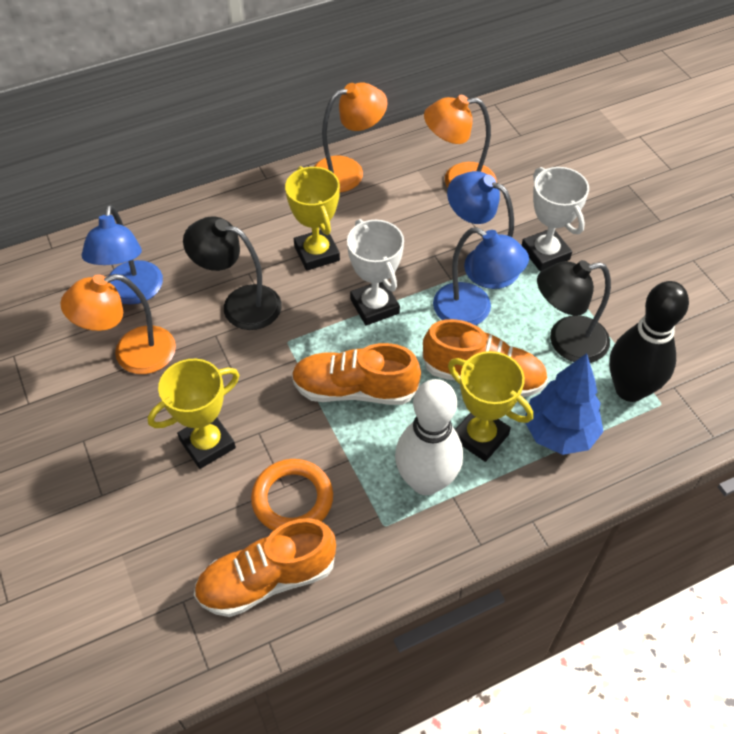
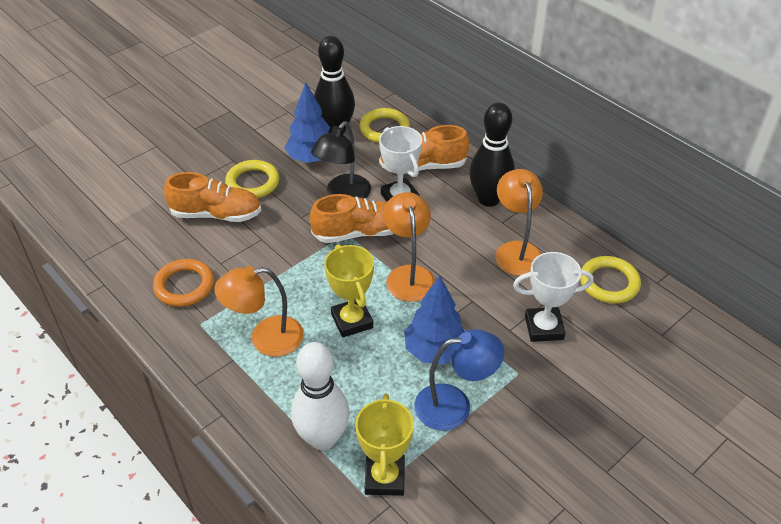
black bowling pin: 1 -> 2
black lamp: 2 -> 1
blue lamp: 3 -> 1
blue tree: 1 -> 2
yellow ring: 0 -> 3
yellow trophy: 3 -> 2

